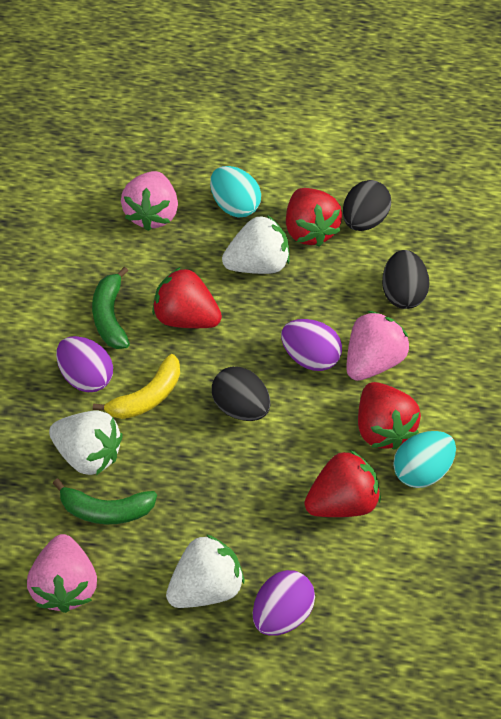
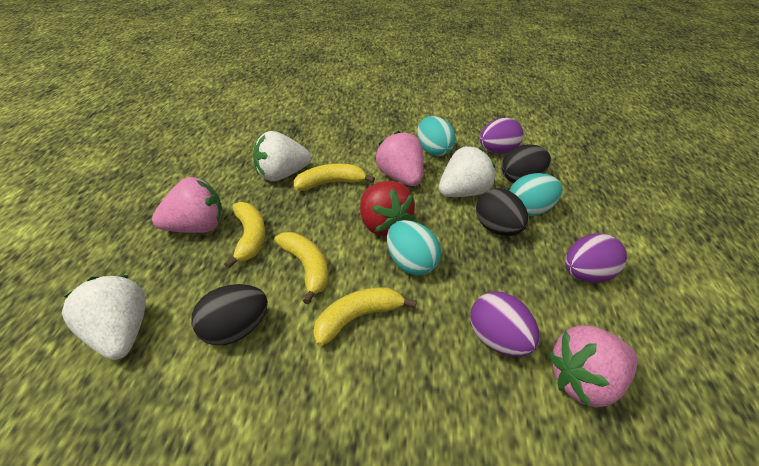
green banana: 2 -> 0
red strawberry: 4 -> 1
turquoise egg: 2 -> 3
yellow banana: 1 -> 4

